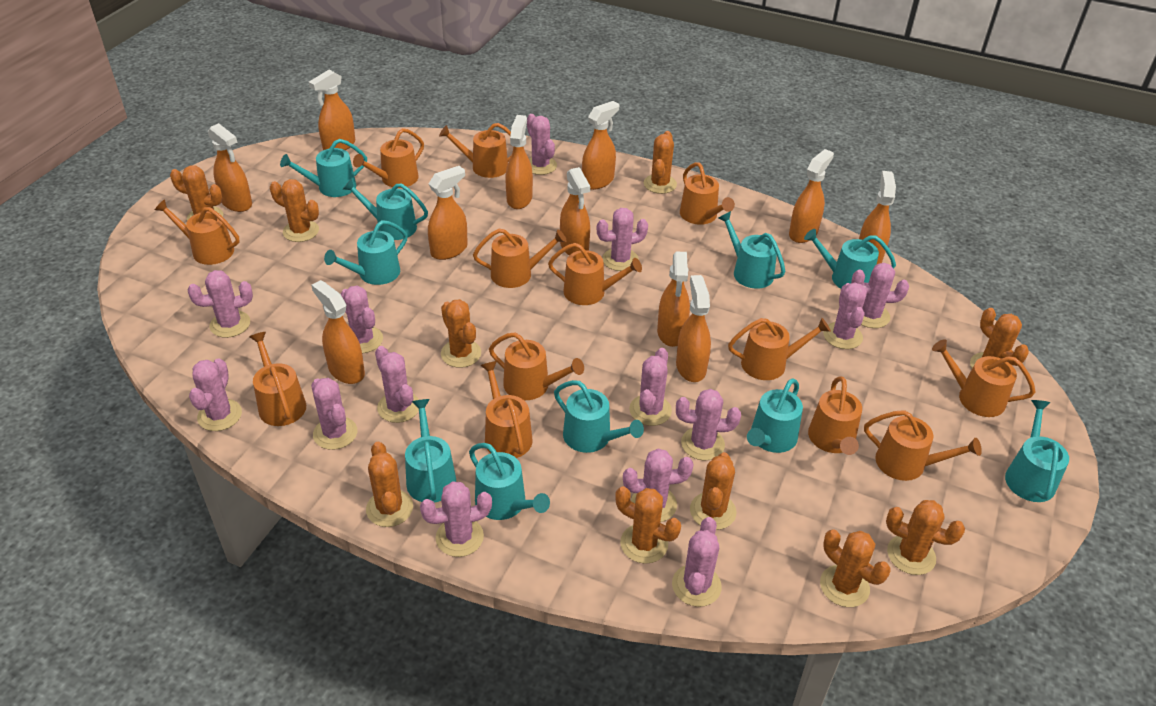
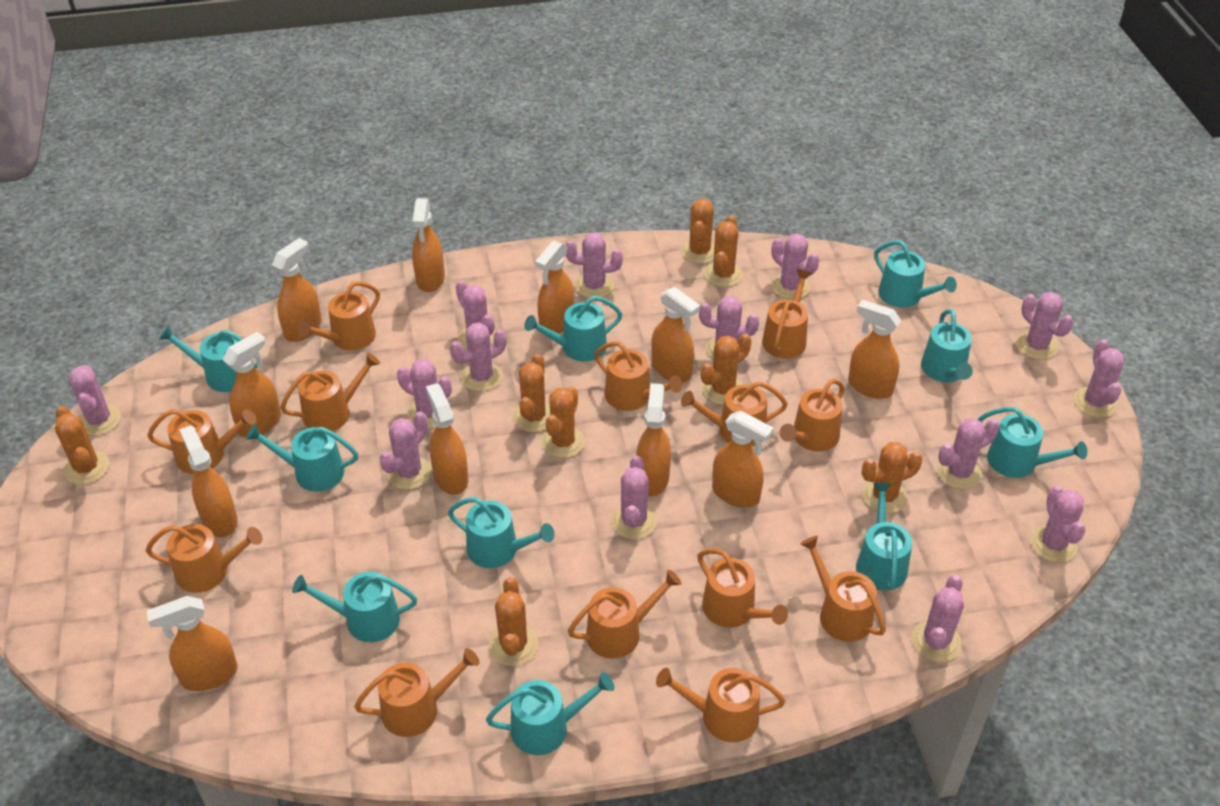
orange cactus: 10 -> 8

